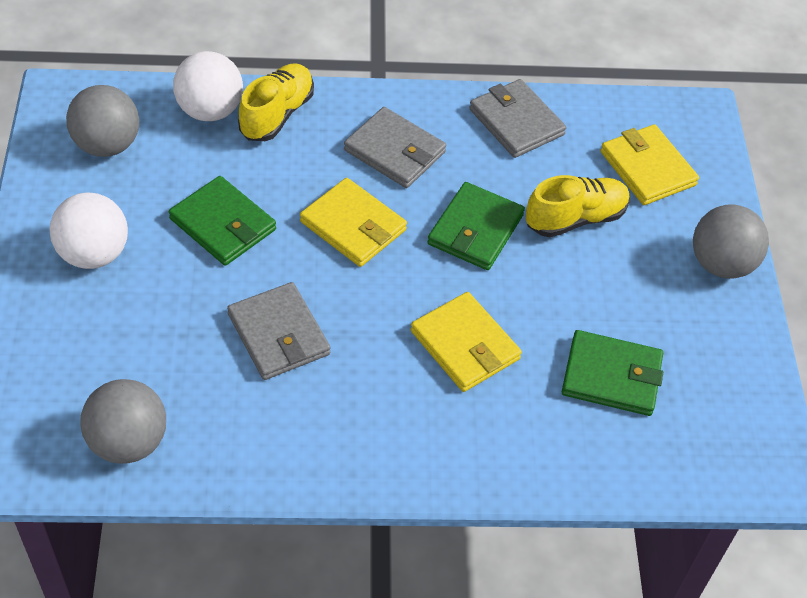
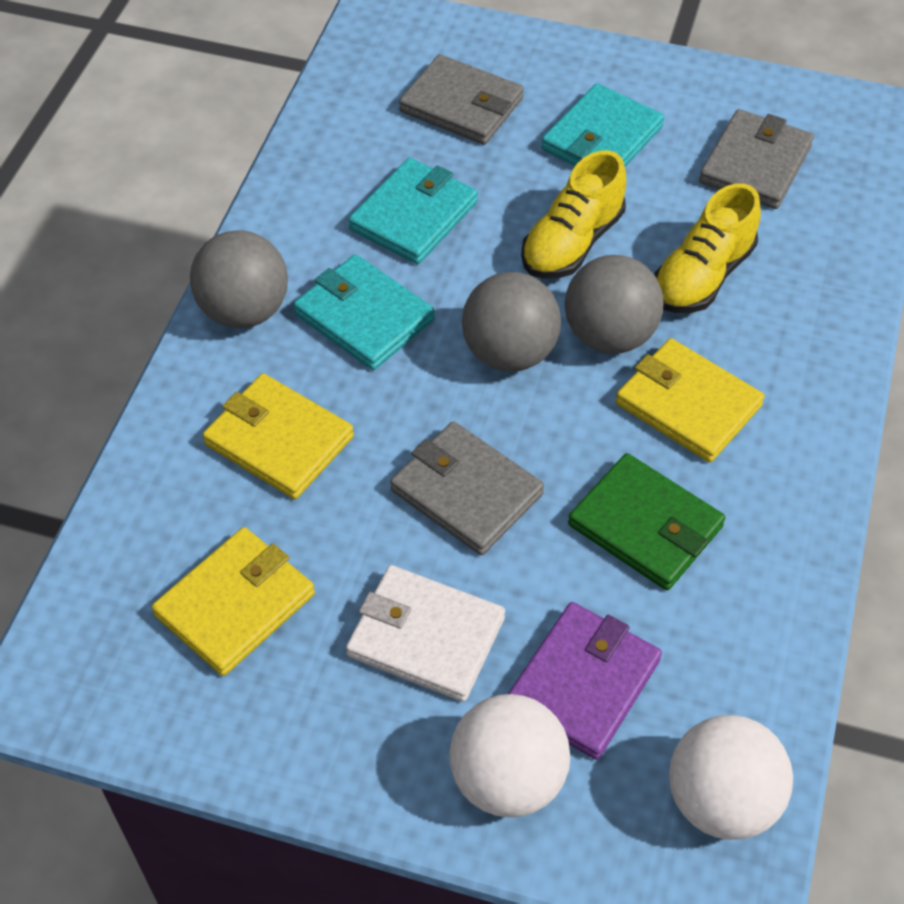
green wallet: 3 -> 1
purple wallet: 0 -> 1
turquoise wallet: 0 -> 3
white wallet: 0 -> 1

